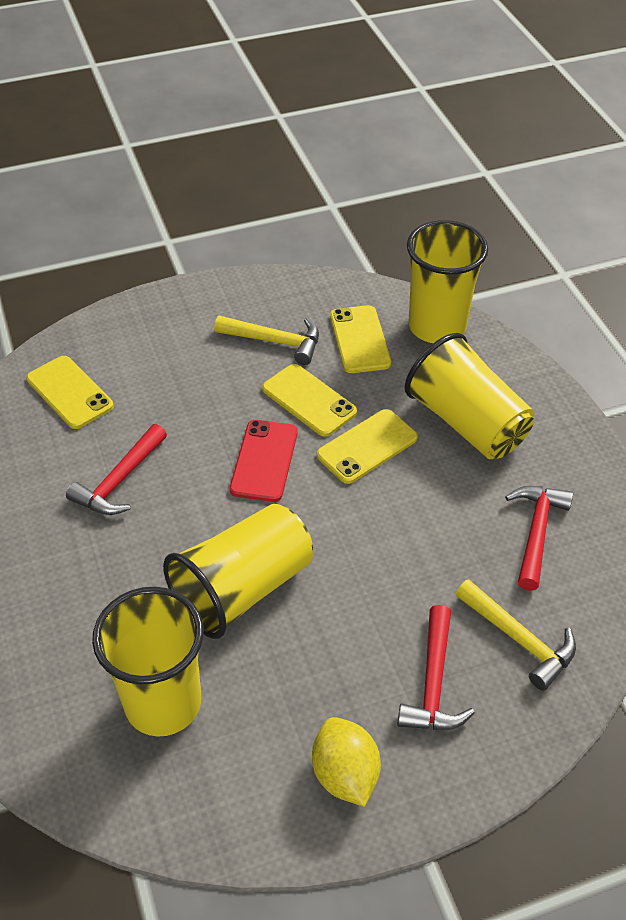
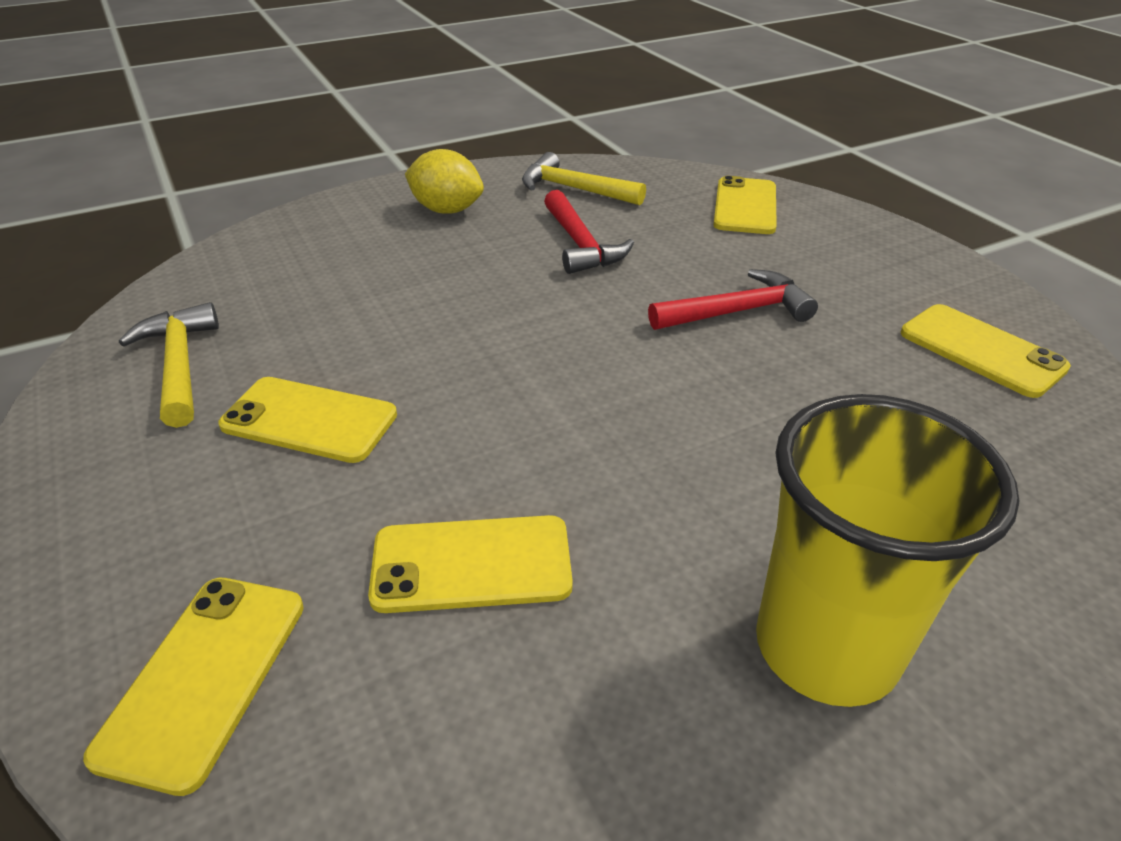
red hammer: 3 -> 2
red phone: 1 -> 0
yellow cup: 4 -> 1
yellow phone: 4 -> 5

